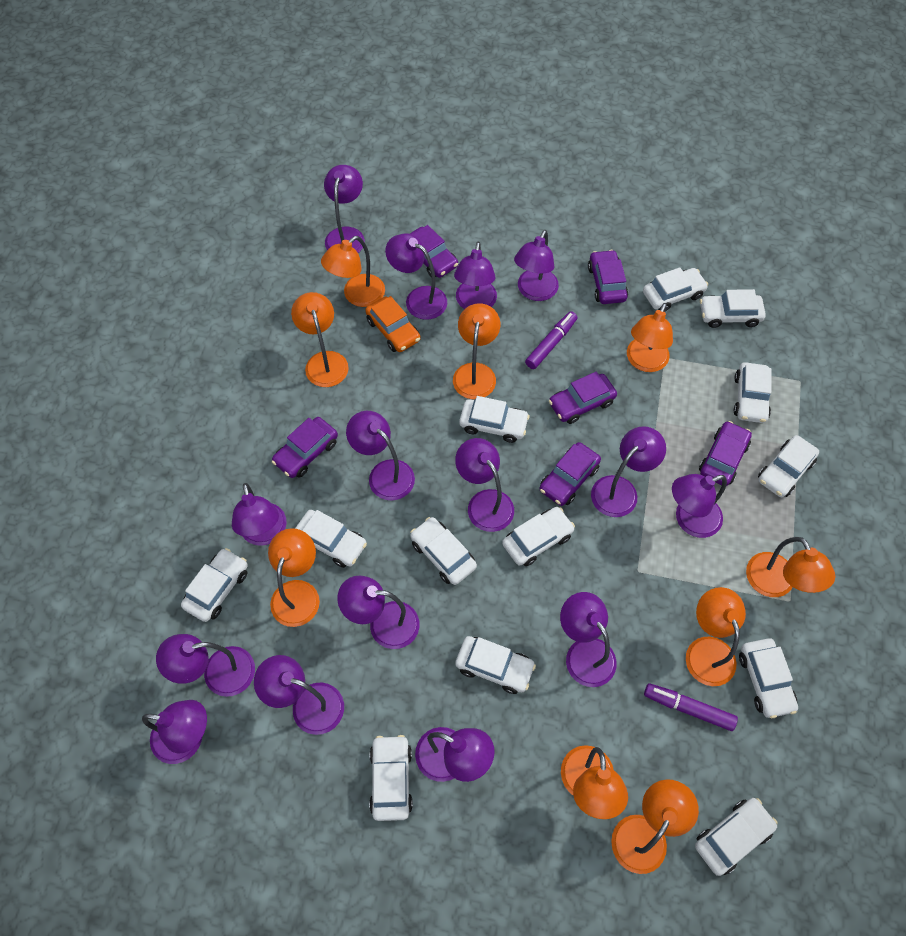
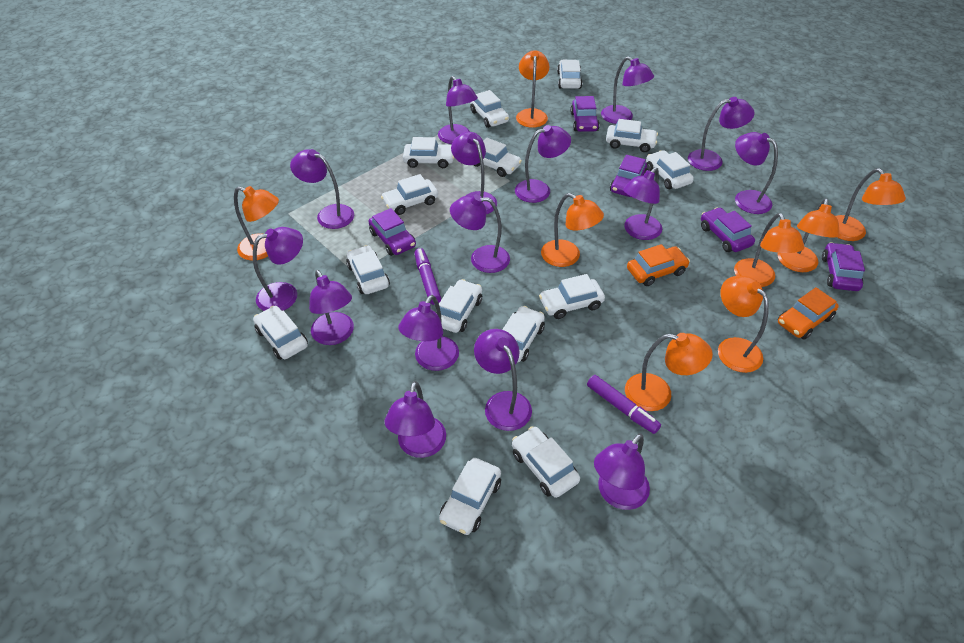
orange car: 1 -> 2
orange lamp: 9 -> 8
purple car: 6 -> 5
white car: 13 -> 14

